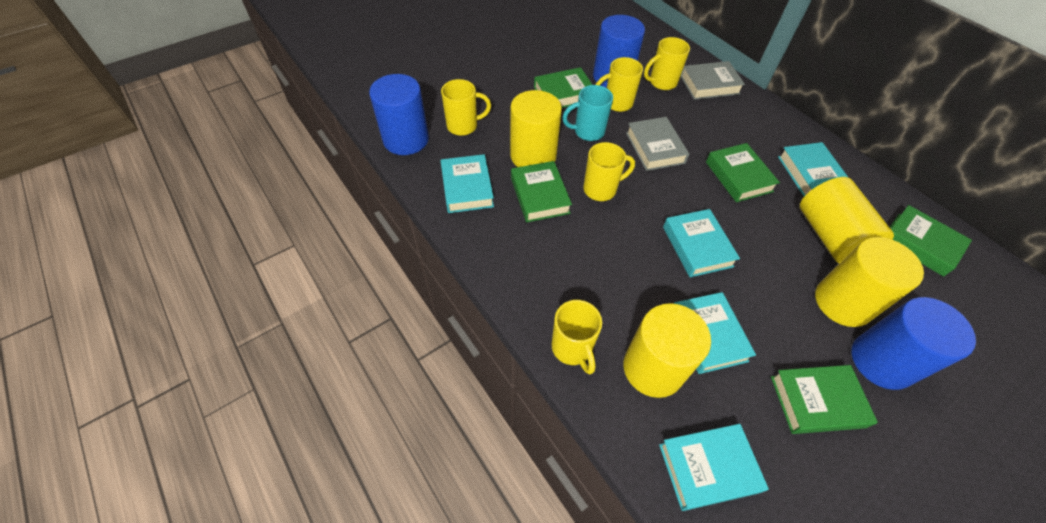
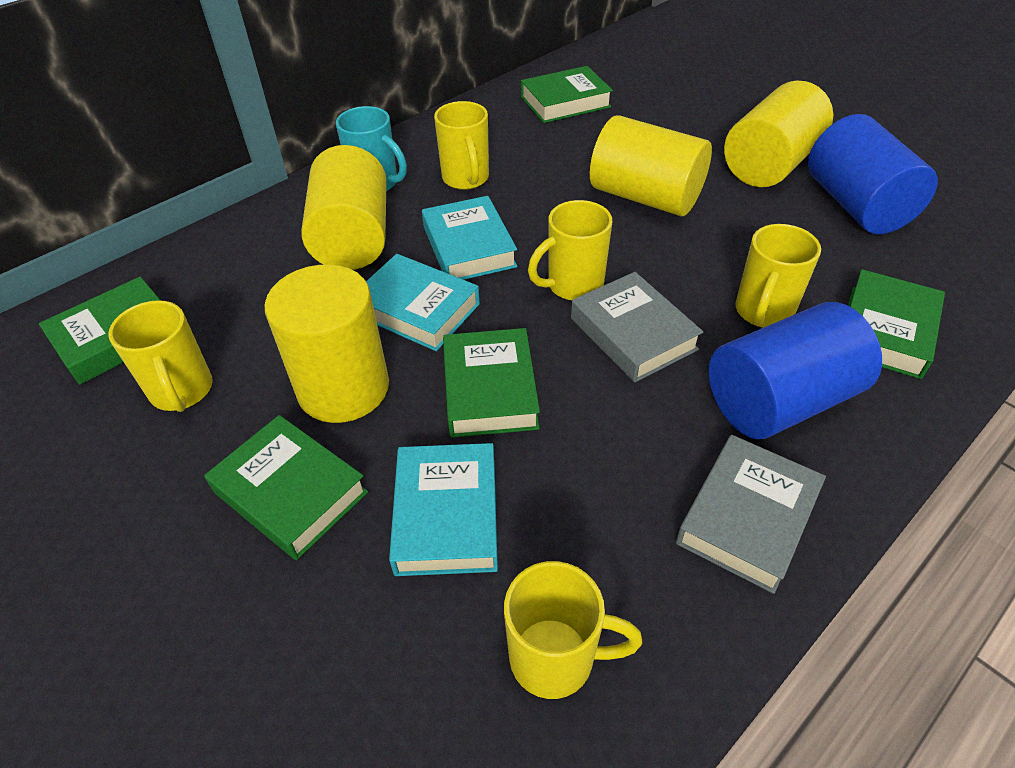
blue cylinder: 3 -> 2
turquoise book: 5 -> 3

